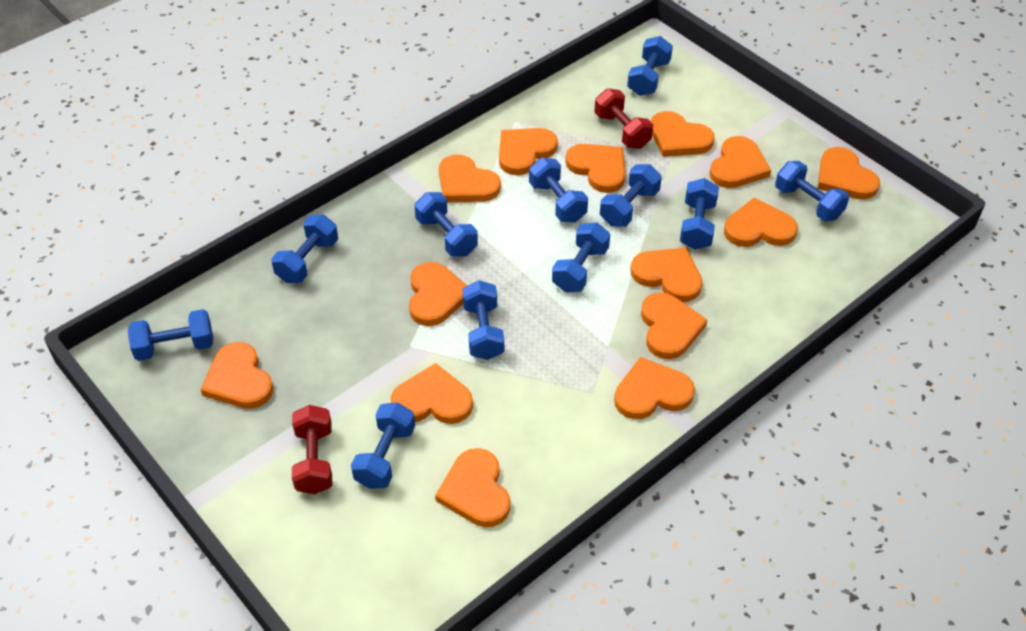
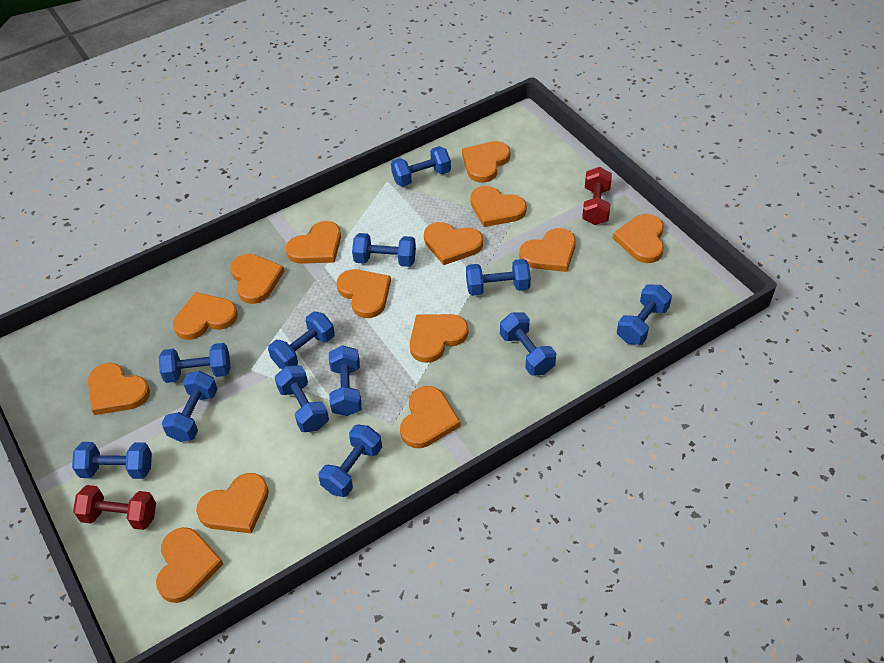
blue dumbbell: 11 -> 12

